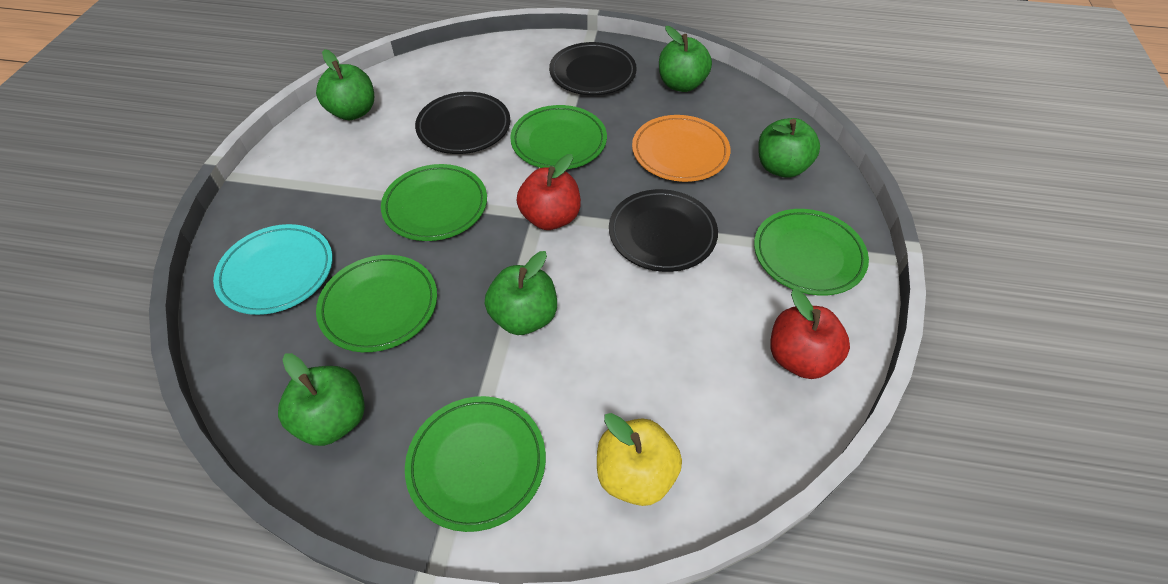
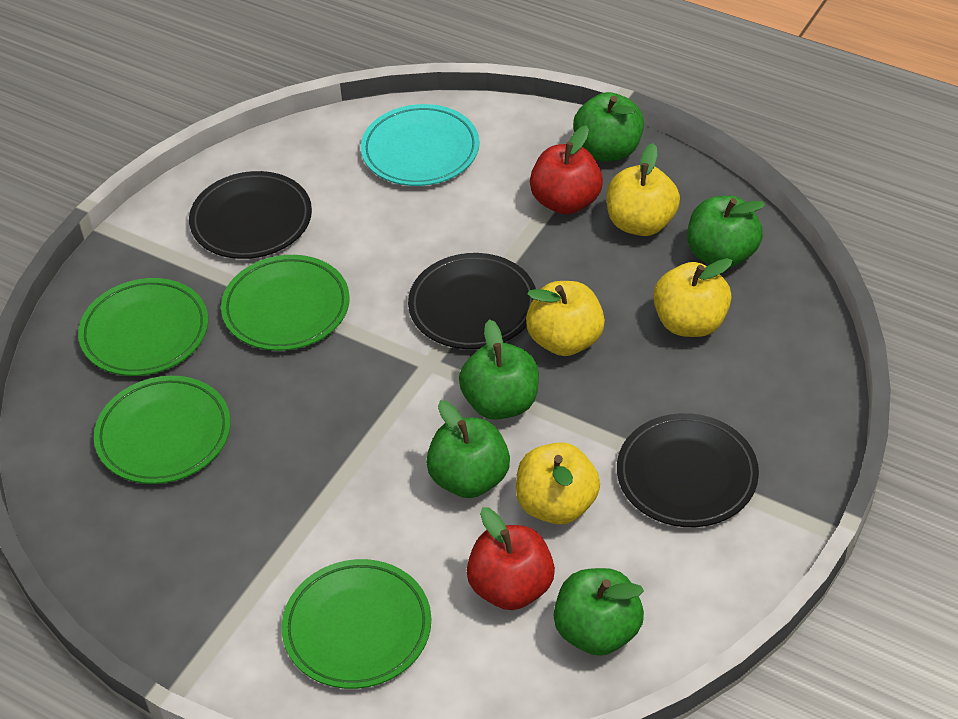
green plate: 5 -> 4
orange plate: 1 -> 0
yellow apple: 1 -> 4

